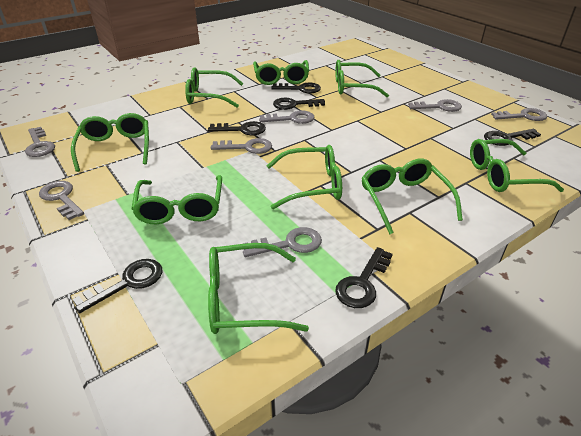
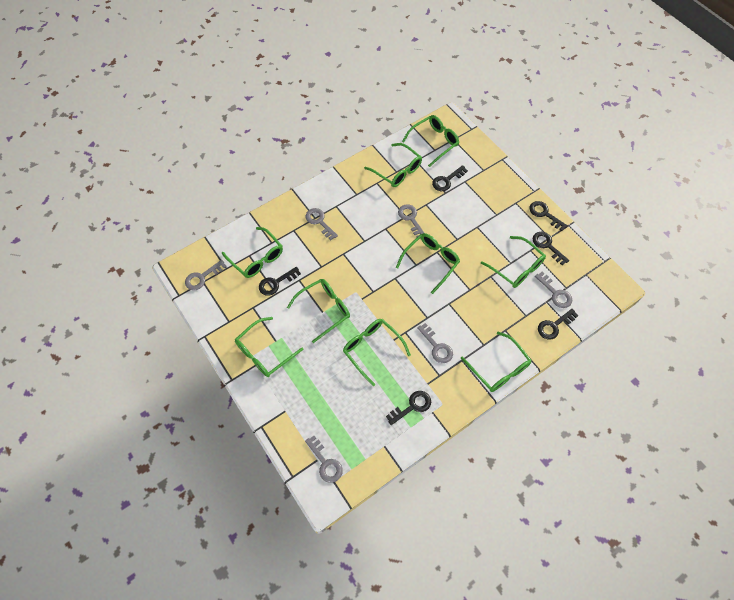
grey key: 7 -> 6

